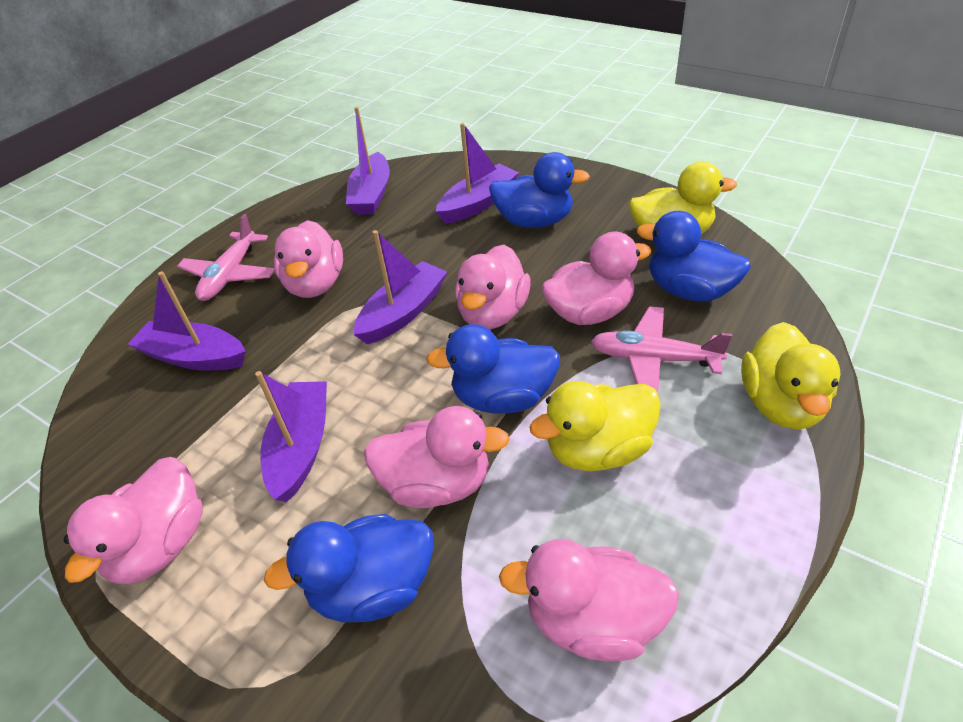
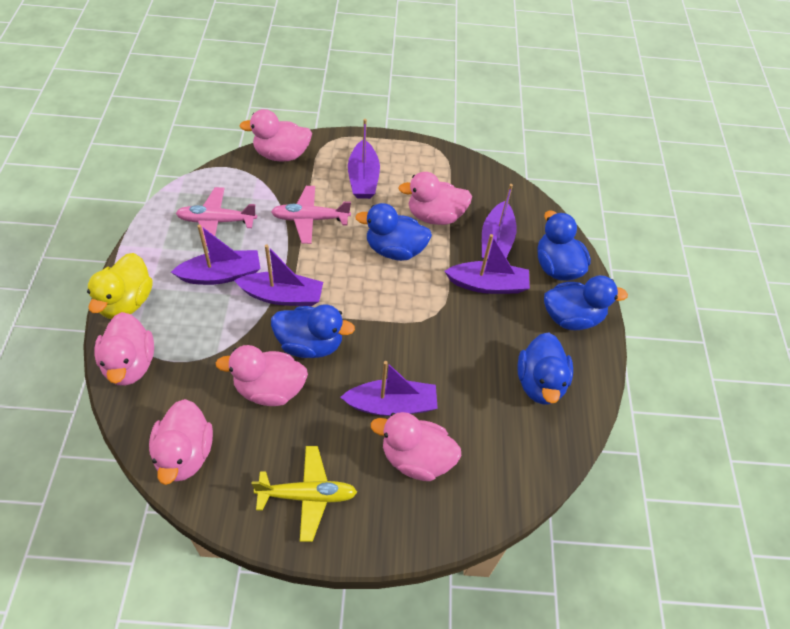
blue duck: 4 -> 5
purple boat: 5 -> 6
yellow duck: 3 -> 1
yellow plane: 0 -> 1

